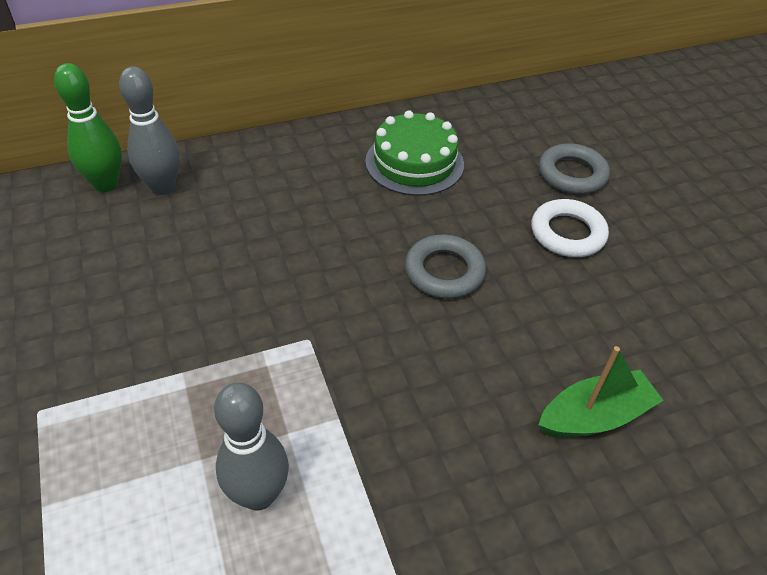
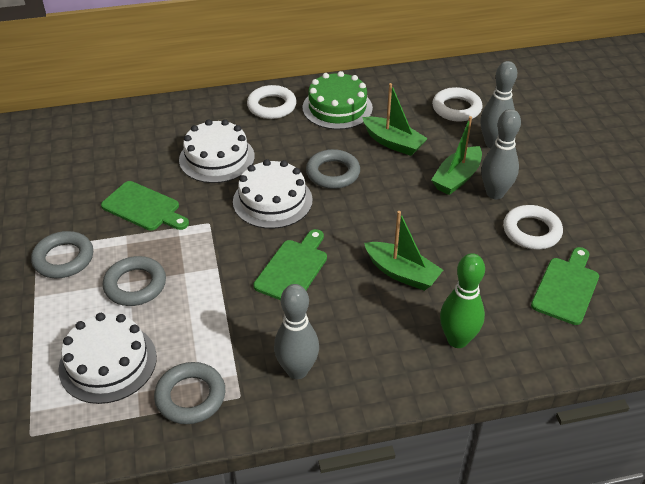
green boat: 1 -> 3
green cutting board: 0 -> 3
grey bowling pin: 2 -> 3
grey ring: 2 -> 4
white cake: 0 -> 3
white ring: 1 -> 3

